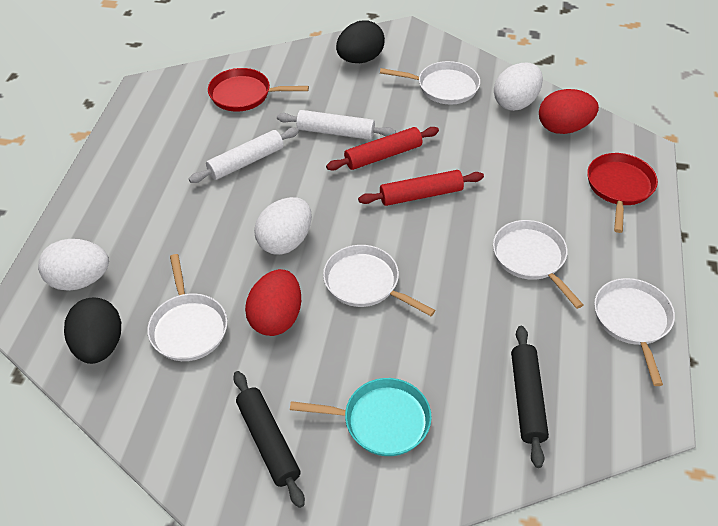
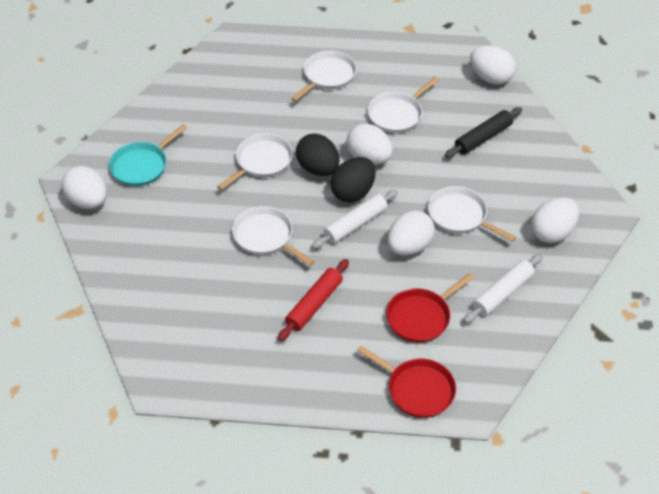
black rolling pin: 2 -> 1
red egg: 2 -> 0
red rolling pin: 2 -> 1
white egg: 3 -> 5

